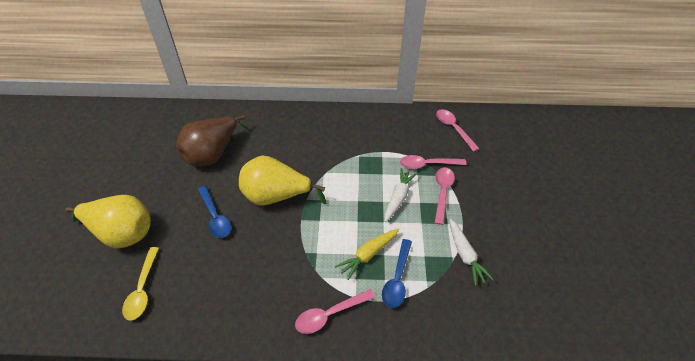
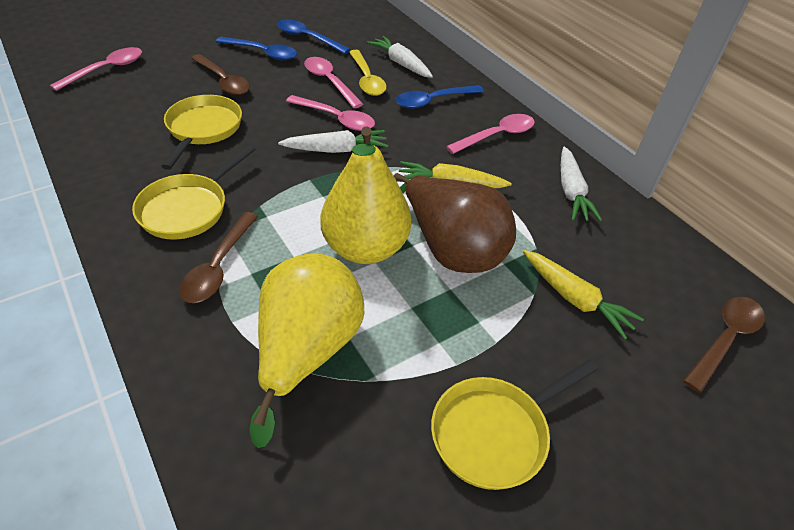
blue spoon: 2 -> 3
brown spoon: 0 -> 3
white carrot: 2 -> 3
yellow carrot: 1 -> 2
yellow pan: 0 -> 3

